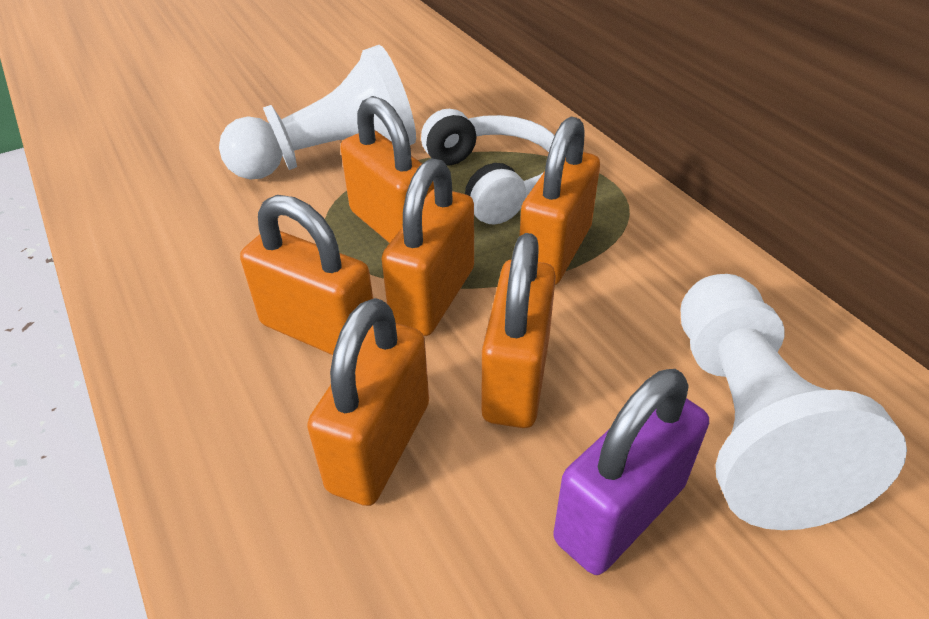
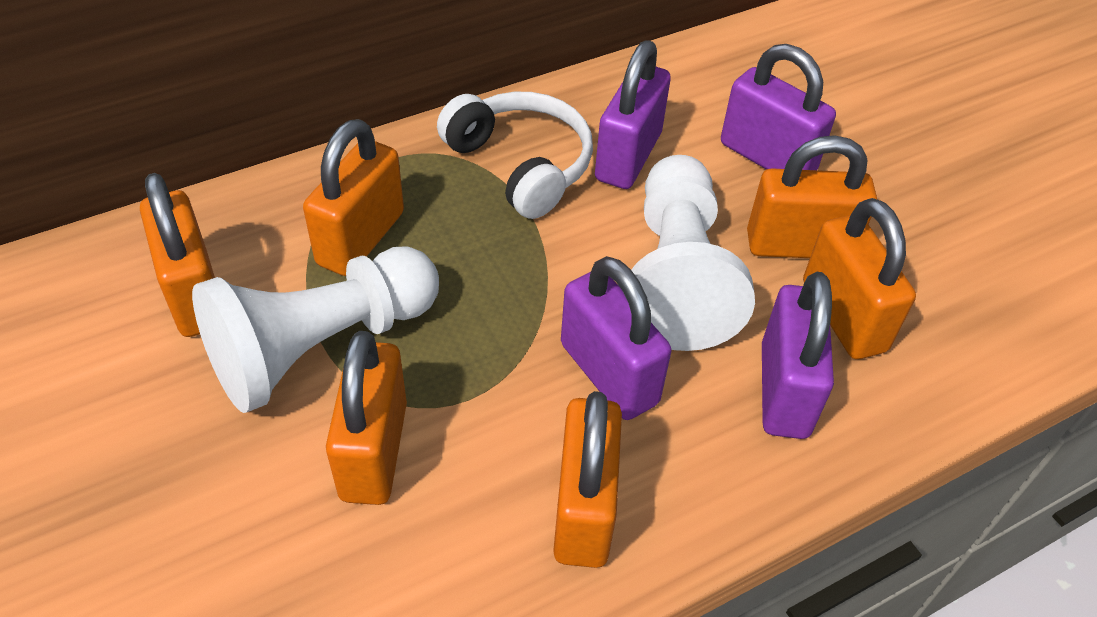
purple padlock: 1 -> 4

